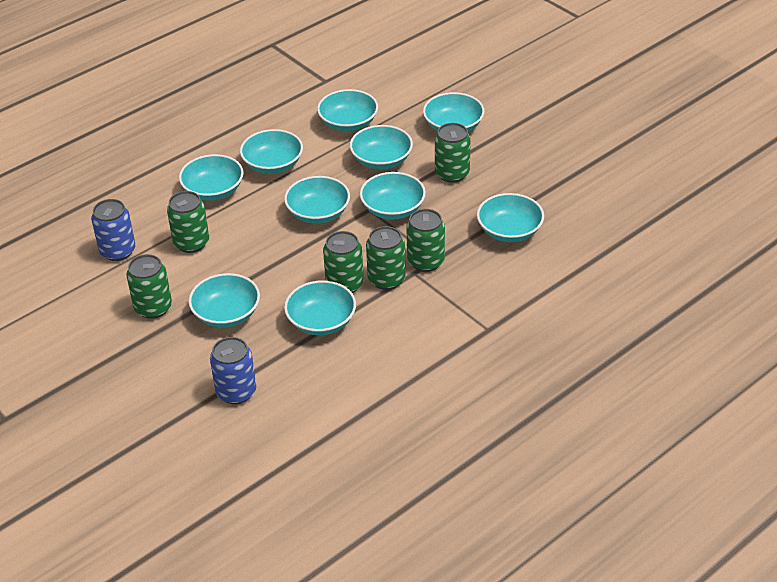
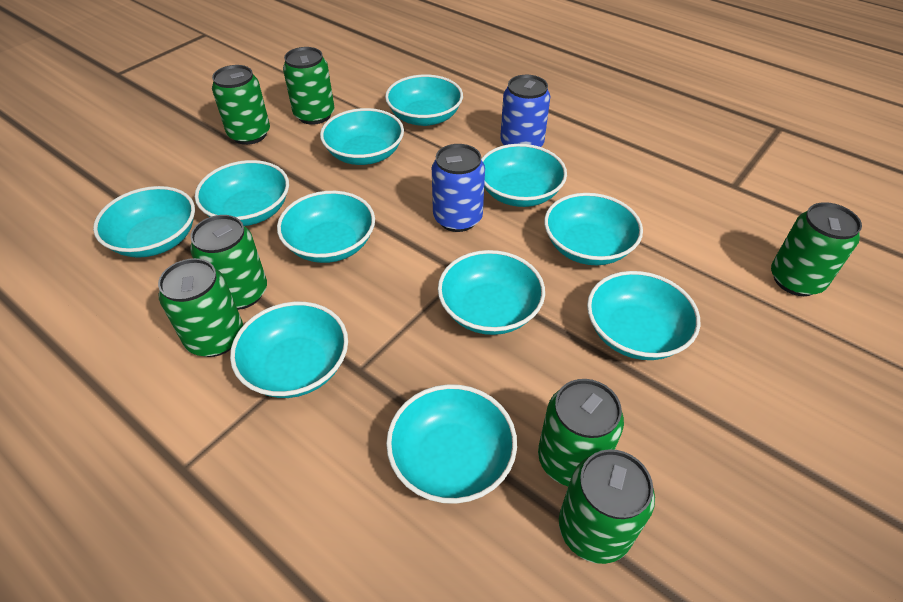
green can: 6 -> 7
turquoise bowl: 10 -> 11

